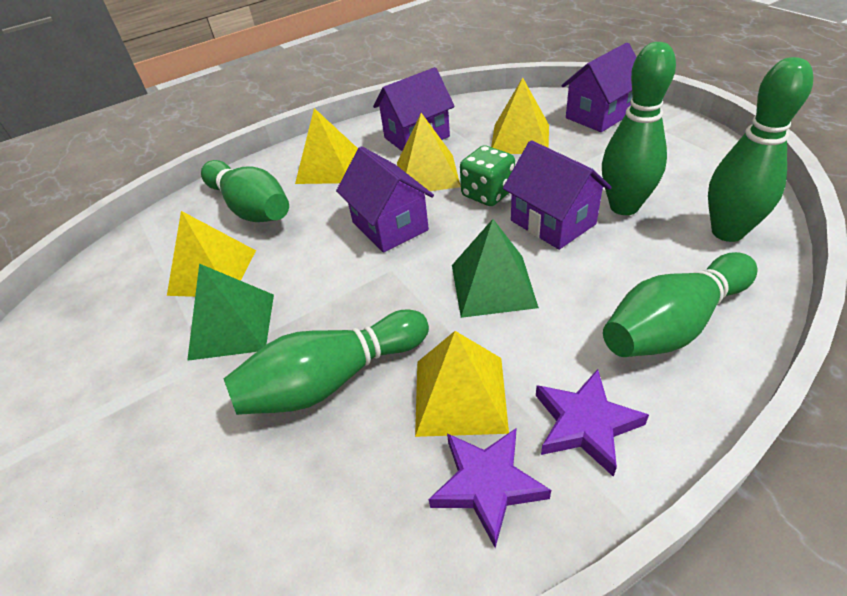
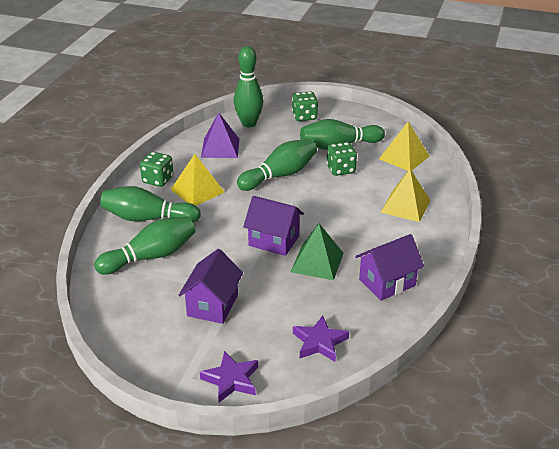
green dice: 1 -> 3
green pyramid: 2 -> 1
purple house: 4 -> 3
purple pyramid: 0 -> 1
yellow pyramid: 5 -> 3

